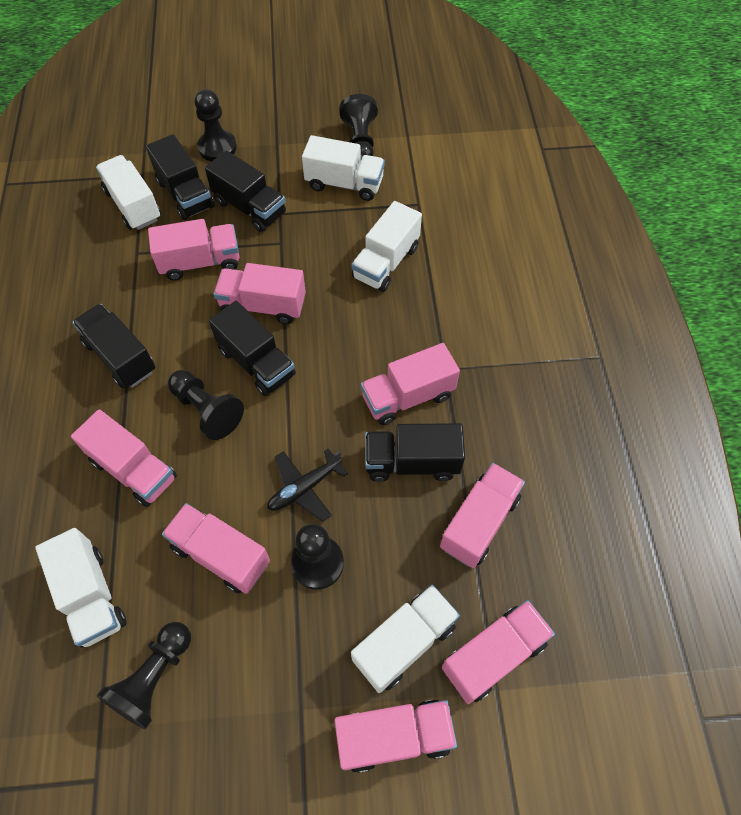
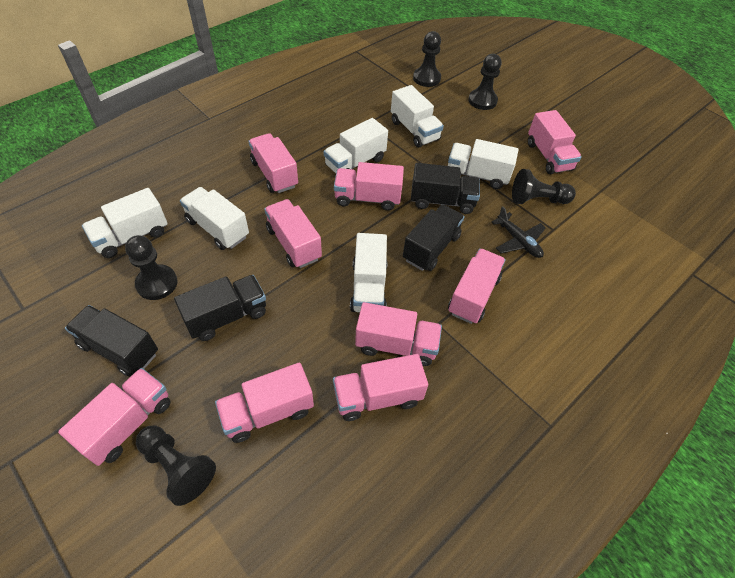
black truck: 5 -> 4
pink truck: 8 -> 9
white truck: 5 -> 6

